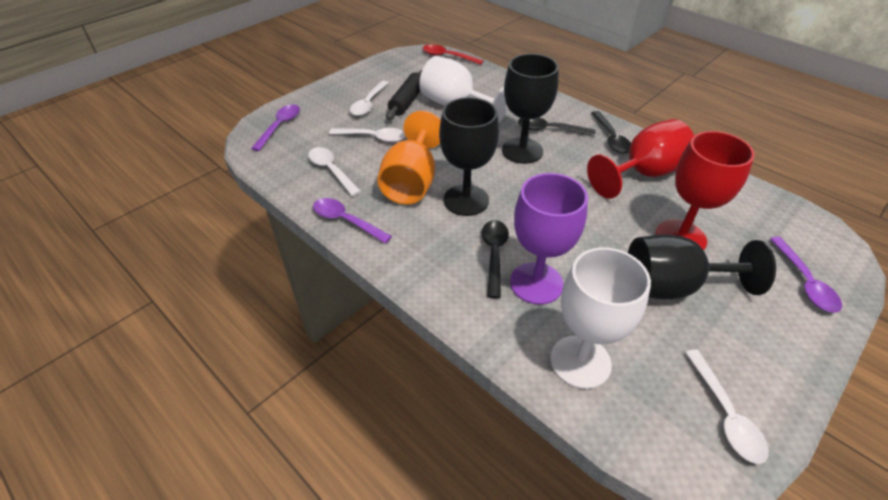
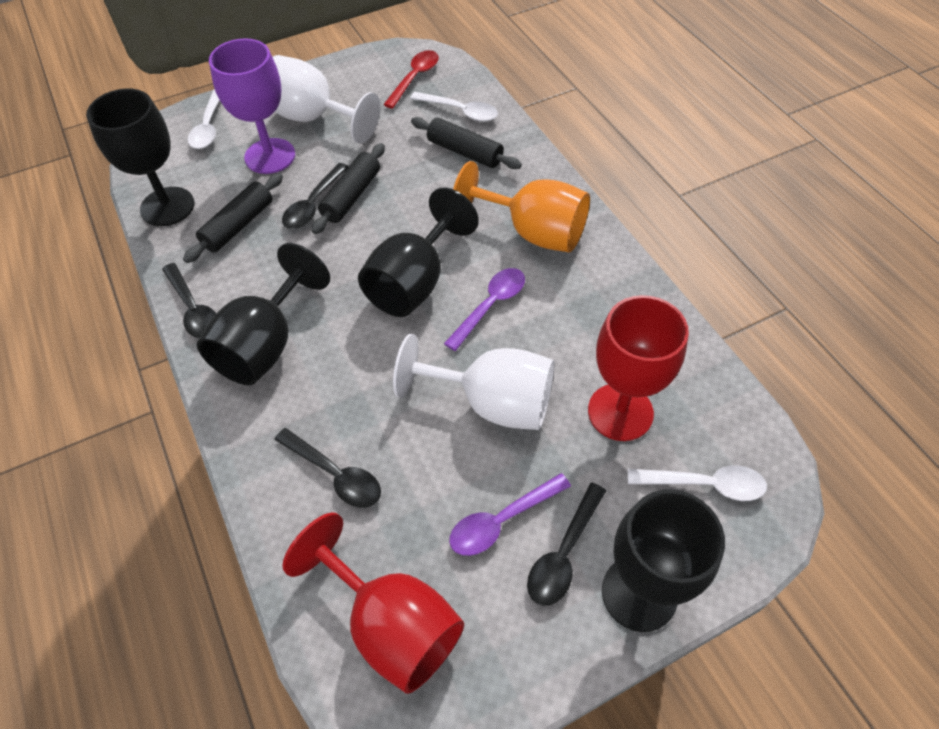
black goblet: 3 -> 4
black rolling pin: 1 -> 3
black spoon: 3 -> 4
purple spoon: 3 -> 2
white spoon: 4 -> 3

